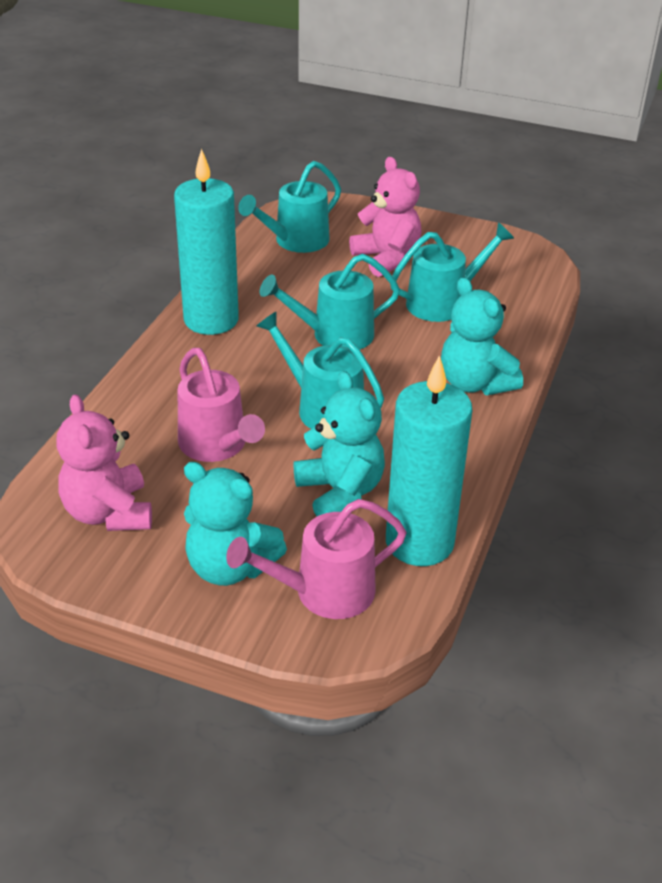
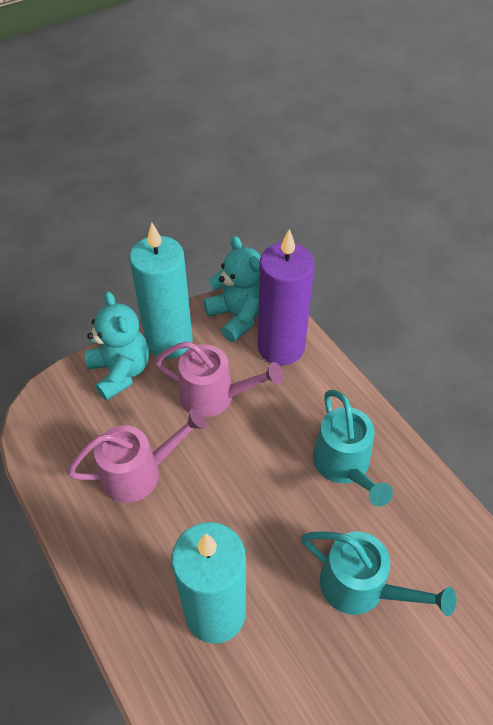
pink teddy bear: 2 -> 0
purple candle: 0 -> 1
turquoise teddy bear: 3 -> 2
turquoise watering can: 4 -> 2

